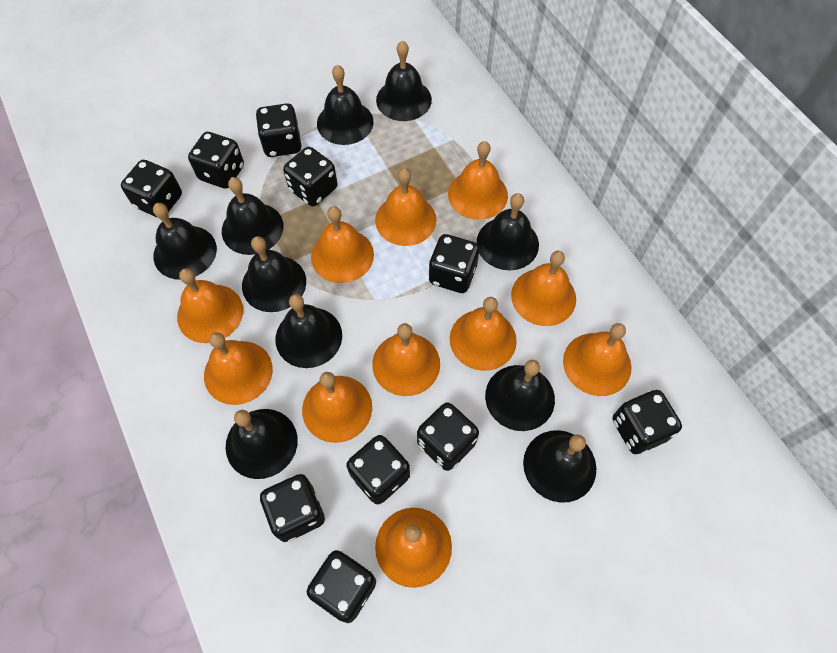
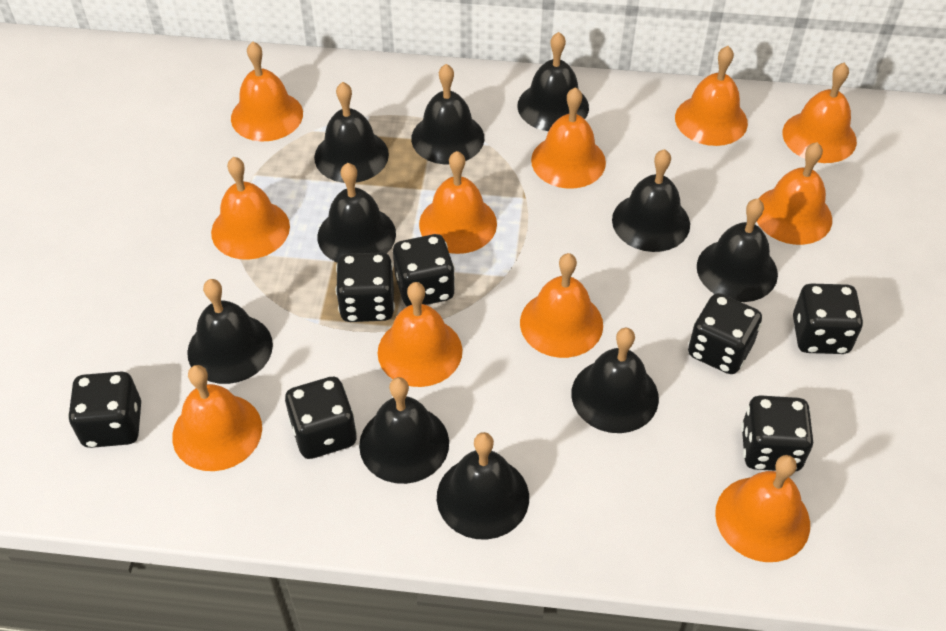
black dice: 10 -> 7

